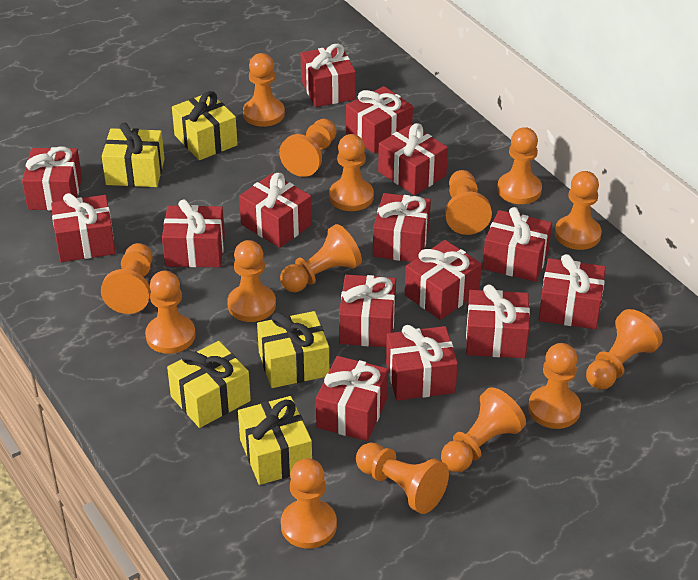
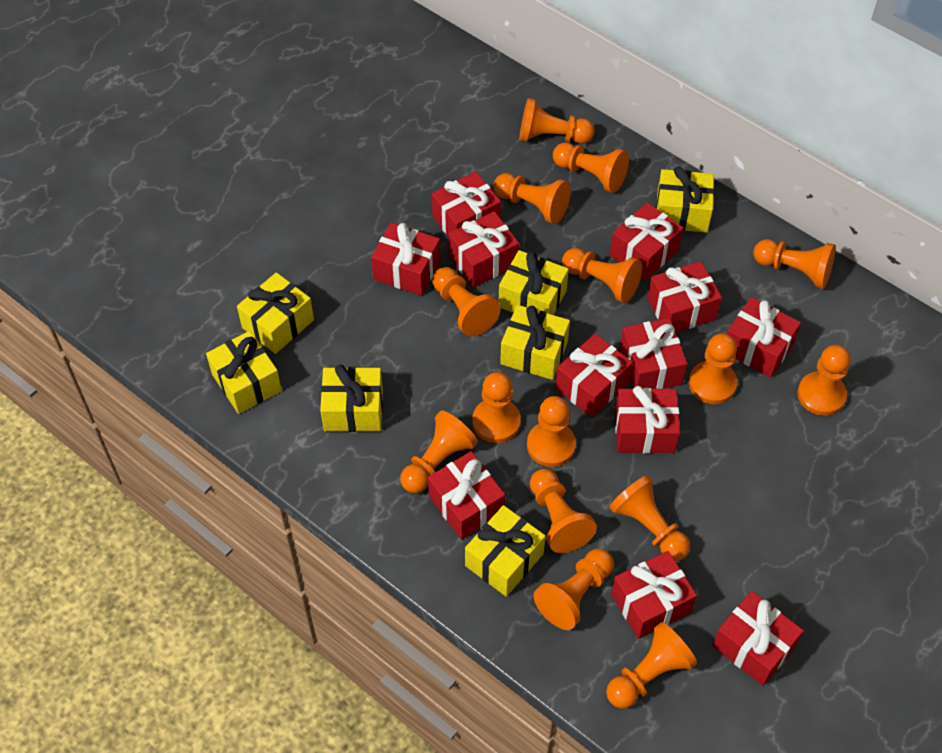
red gift: 15 -> 12
yellow gift: 5 -> 7

